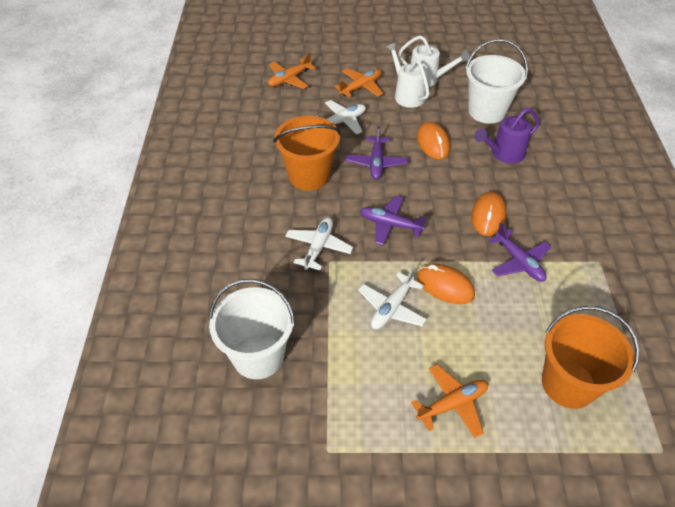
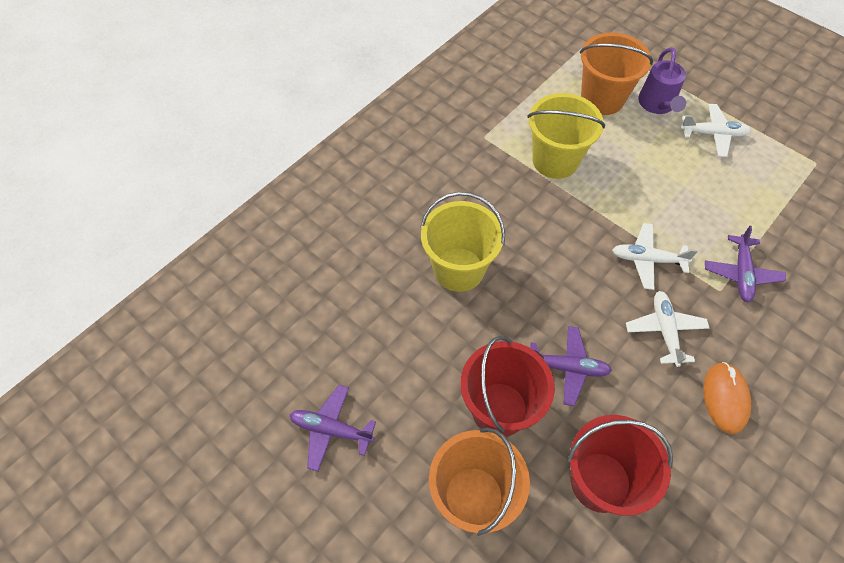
orange mouse: 3 -> 1
orange plane: 3 -> 0
red bucket: 0 -> 2
white bucket: 2 -> 0
white watering can: 2 -> 0
yellow bucket: 0 -> 2

